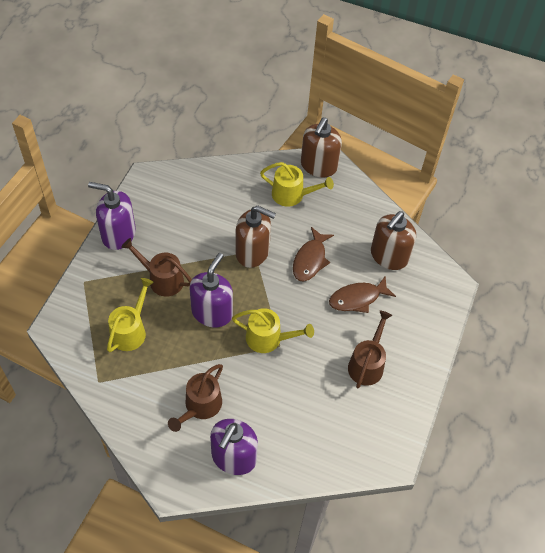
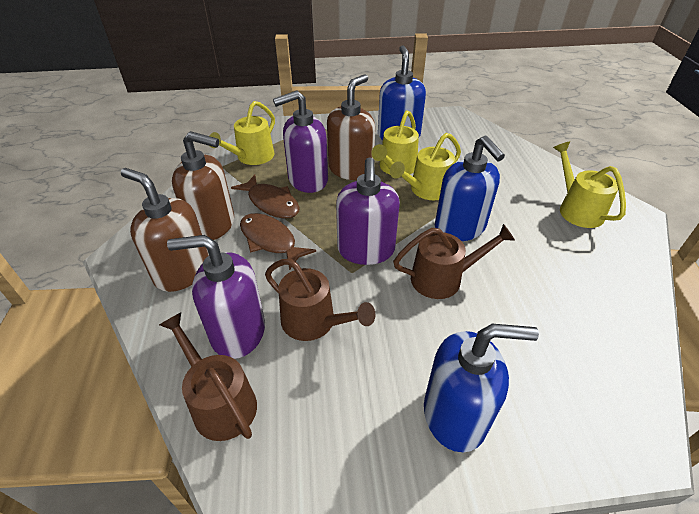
blue soap dispenser: 0 -> 3
yellow watering can: 3 -> 4

